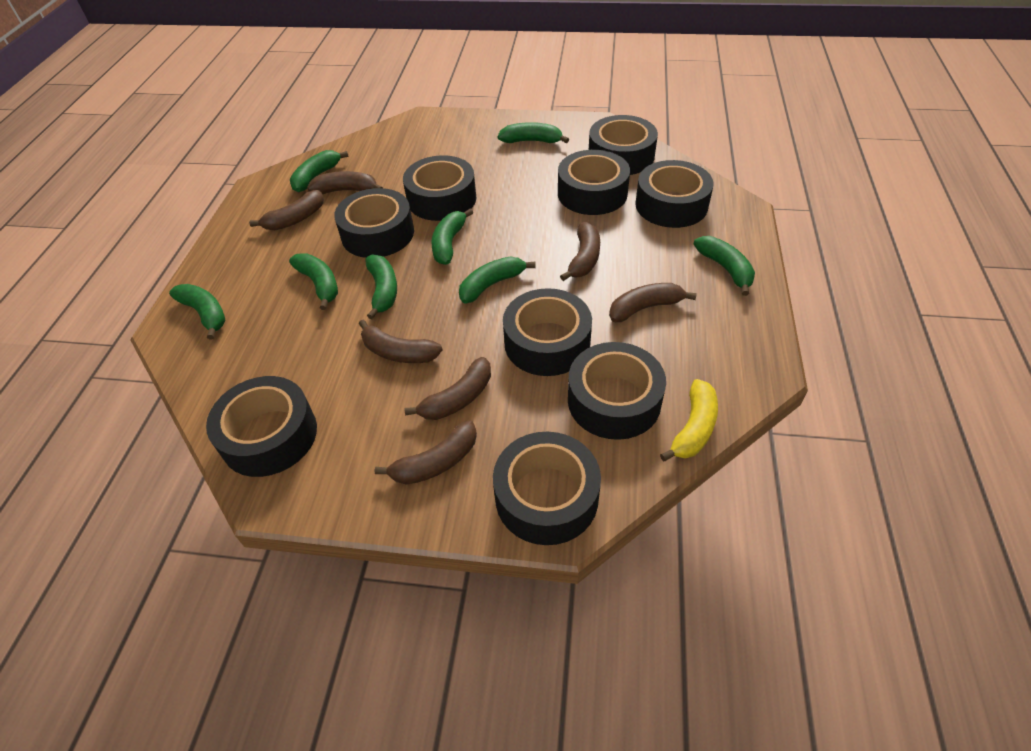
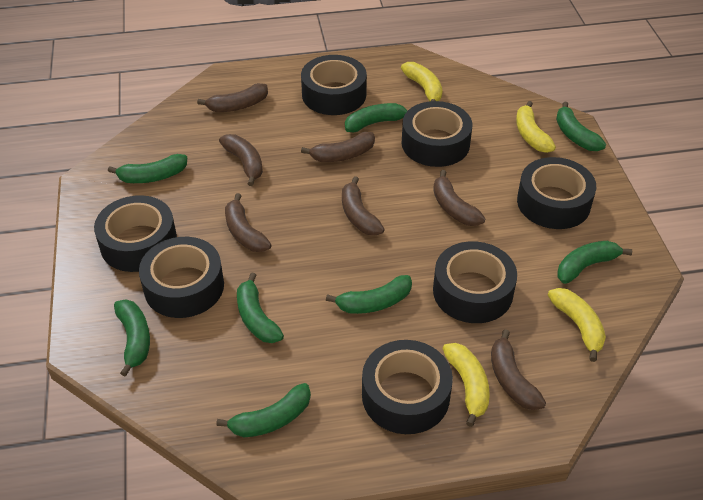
black tape: 9 -> 7
yellow banana: 1 -> 4

